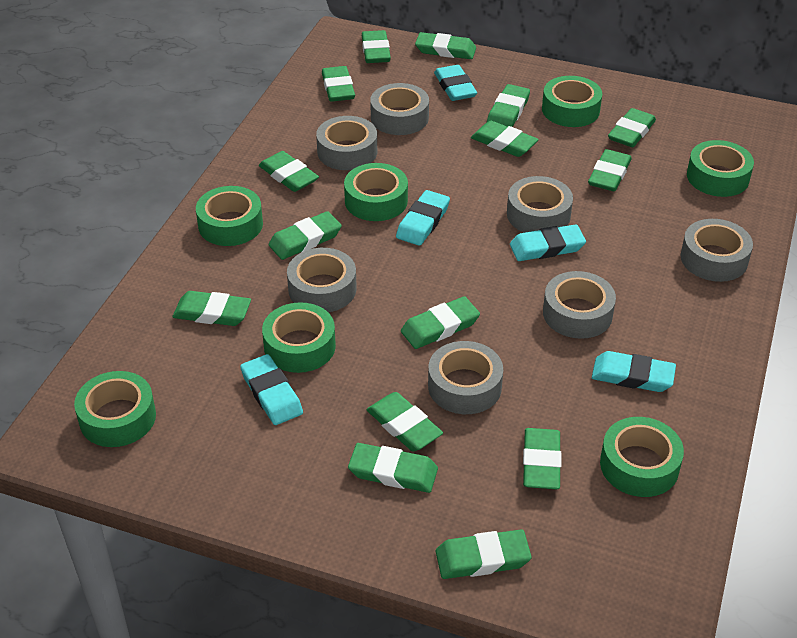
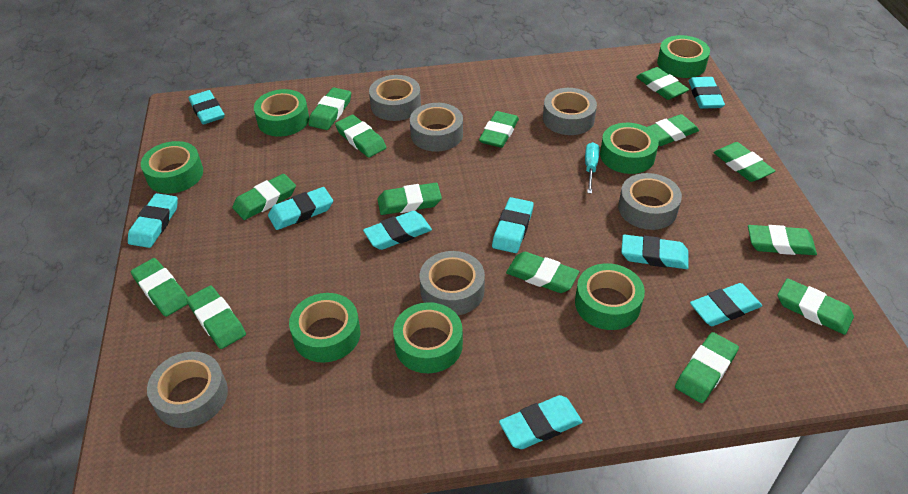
green eraser: 15 -> 14
grey tape: 7 -> 6
turquoise eraser: 5 -> 9
turquoise screwdriver: 0 -> 1

